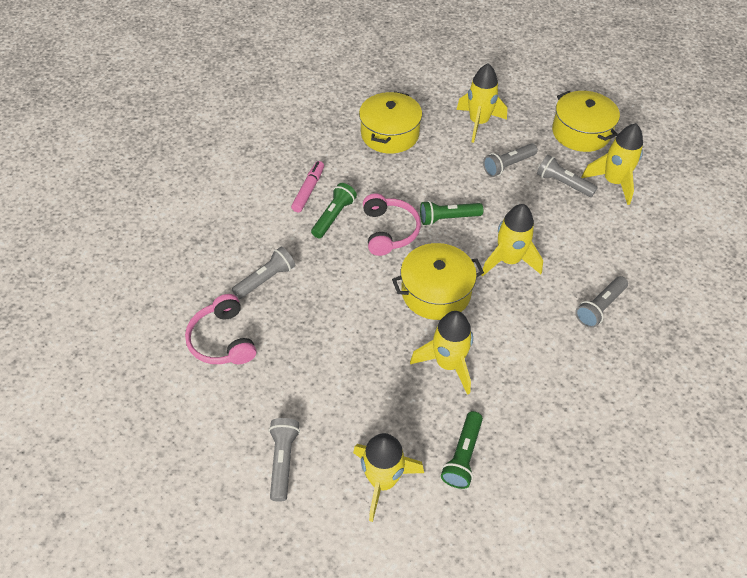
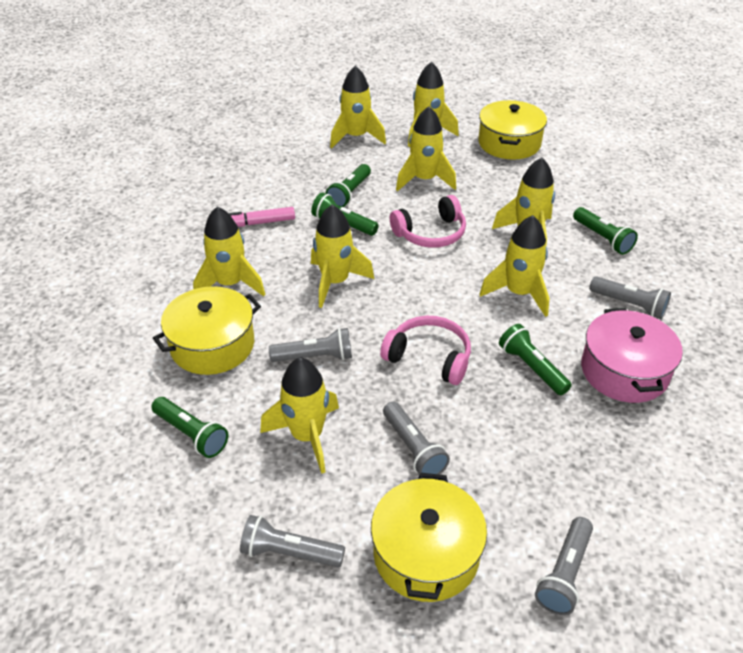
green flashlight: 3 -> 5
pink pot: 0 -> 1
yellow rocket: 5 -> 8

